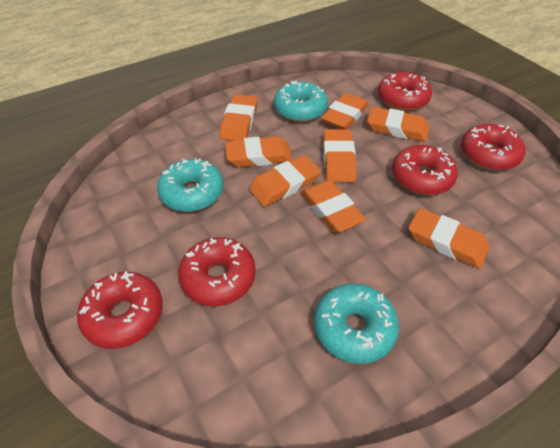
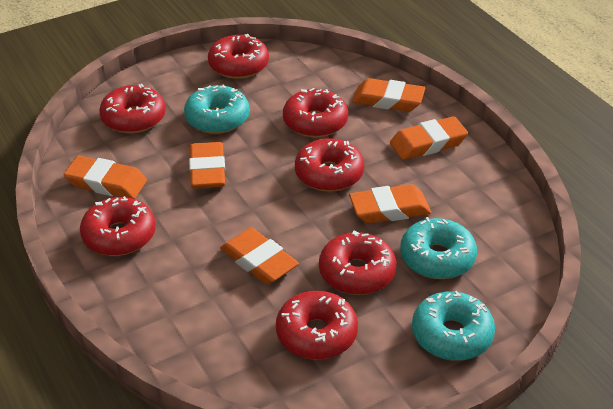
orange eraser: 8 -> 6
red donut: 5 -> 7

